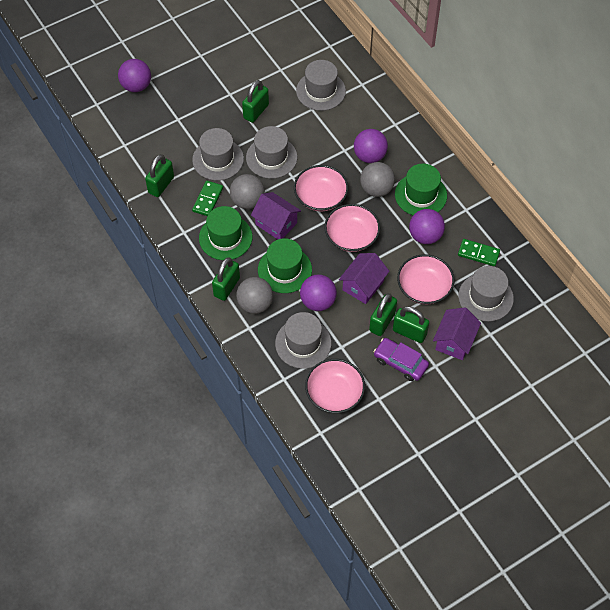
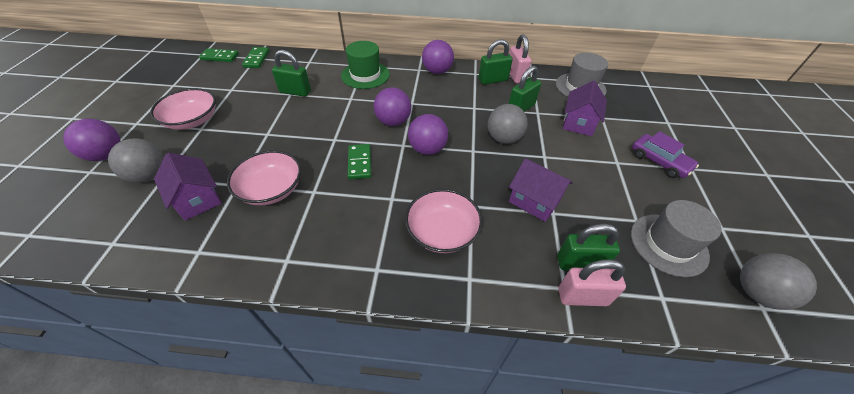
green domino: 2 -> 3
green hat: 3 -> 1
green padlock: 5 -> 4
grey hat: 5 -> 2
pink bowl: 4 -> 3
pink padlock: 0 -> 2

